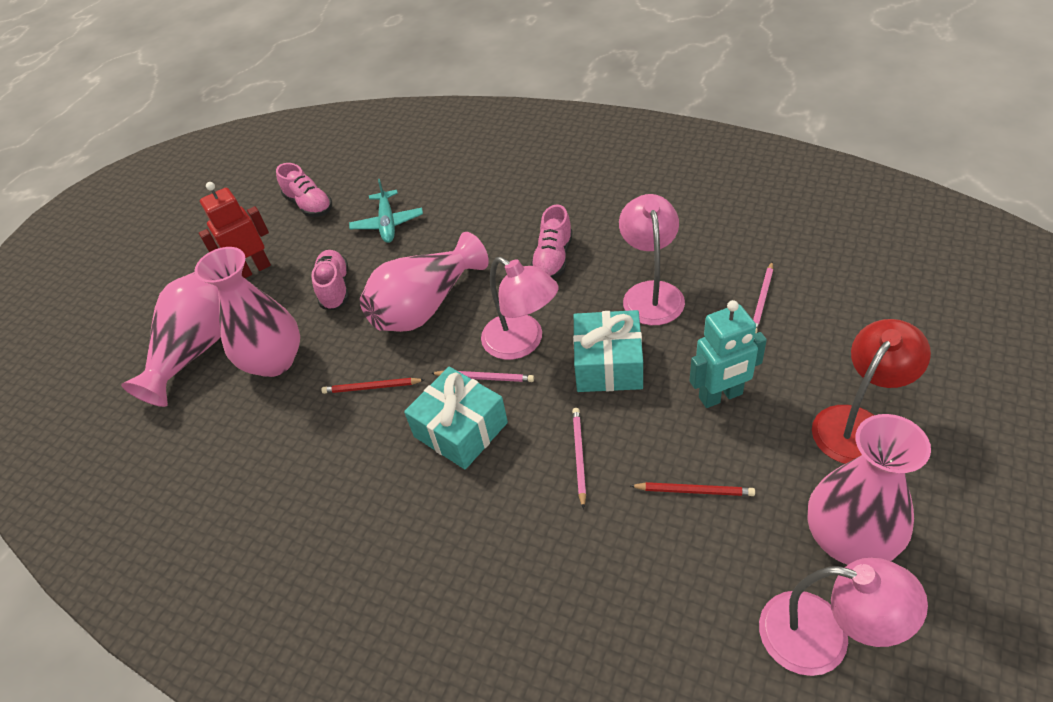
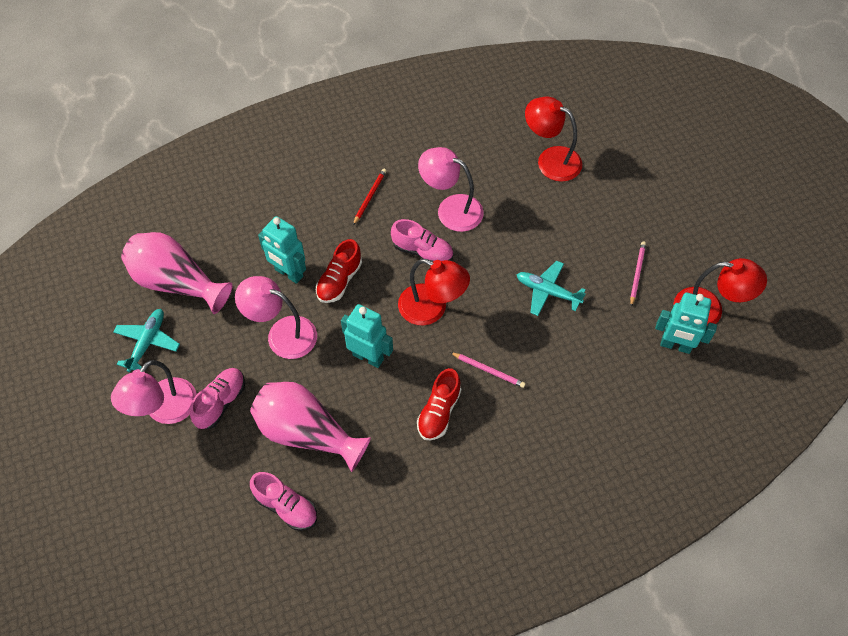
pink pencil: 3 -> 2
pink vase: 4 -> 2
red lamp: 1 -> 3
red pencil: 2 -> 1
red robot: 1 -> 0
red shoe: 0 -> 2
turquoise gift: 2 -> 0
turquoise plane: 1 -> 2
turquoise robot: 1 -> 3

